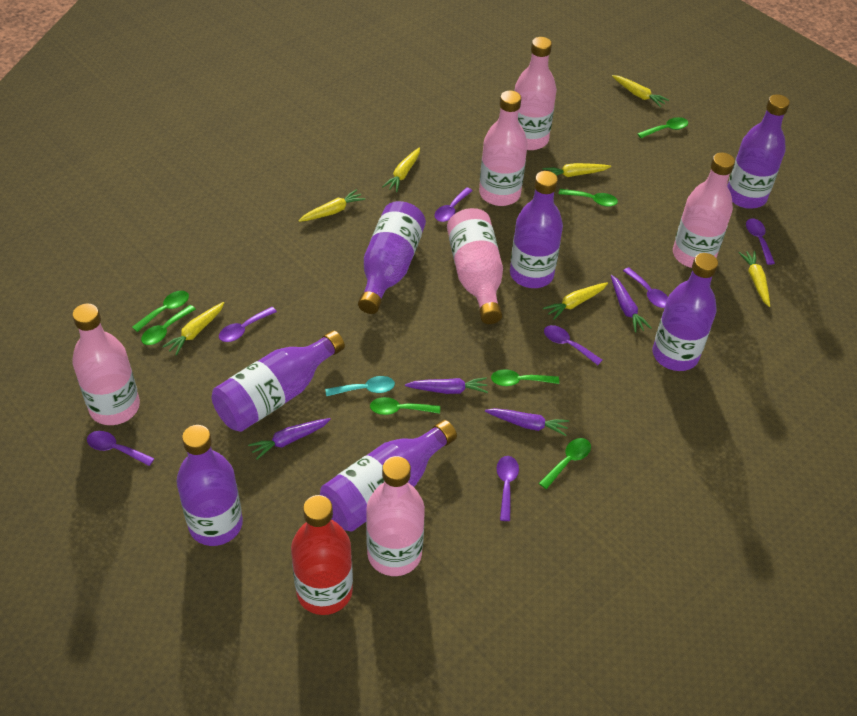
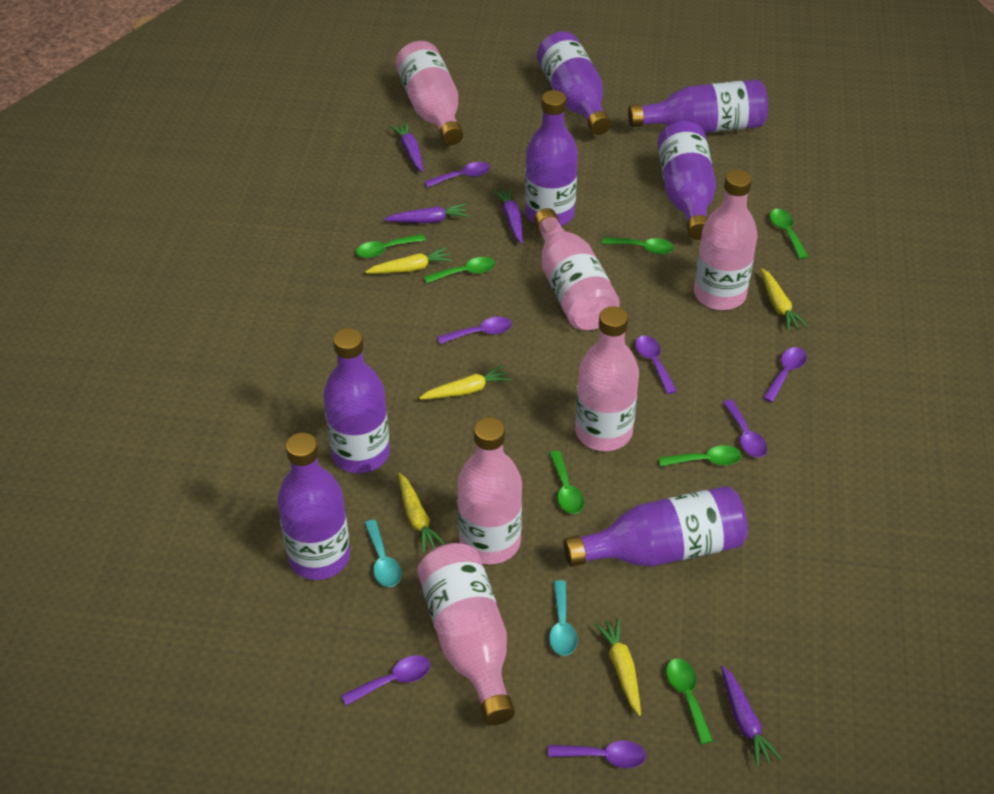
red bottle: 1 -> 0
turquoise spoon: 1 -> 2
yellow carrot: 7 -> 5

